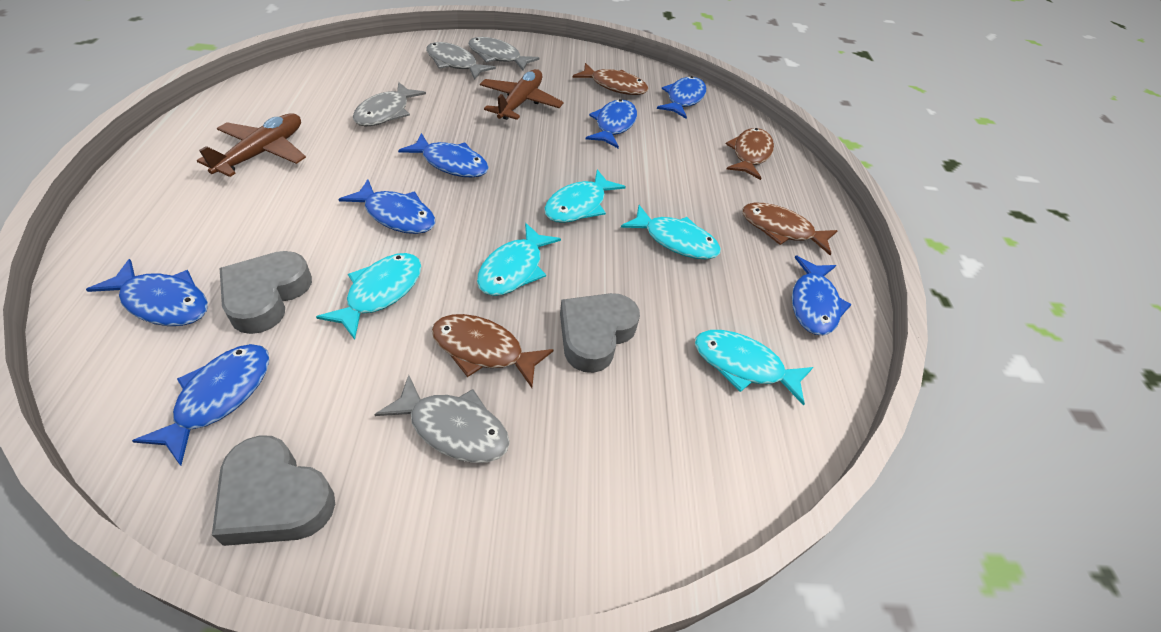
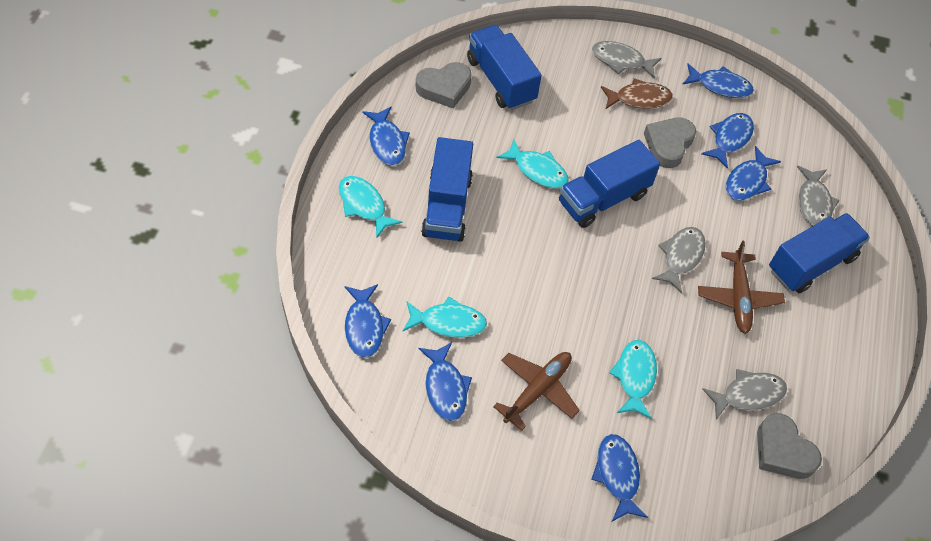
blue truck: 0 -> 4
brown fish: 4 -> 1
turquoise fish: 5 -> 4

